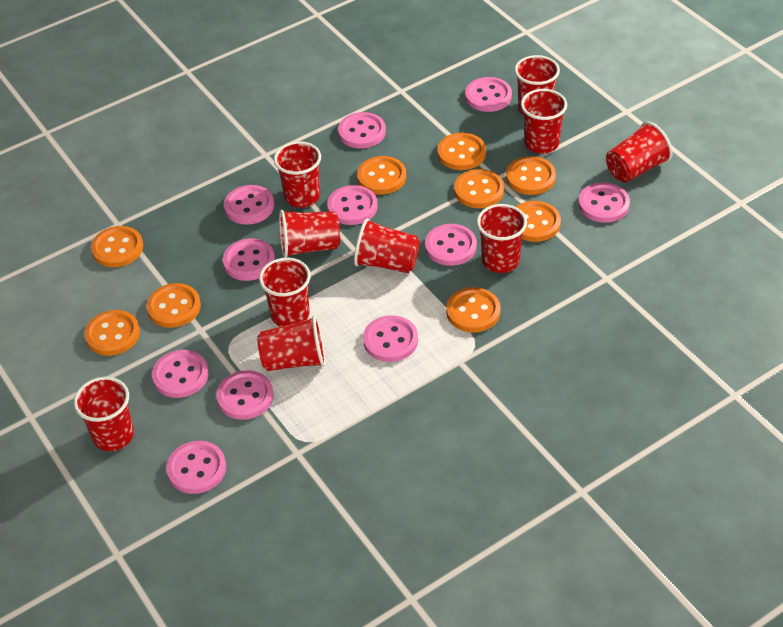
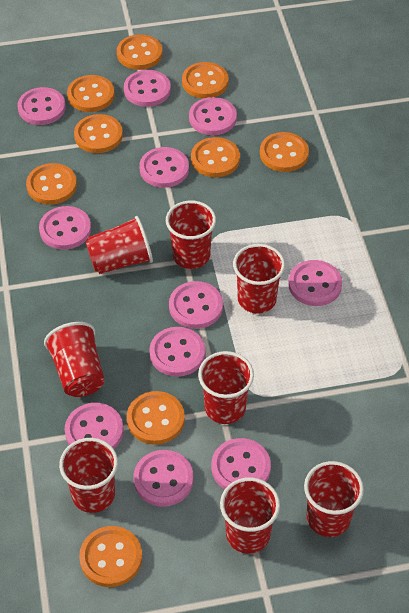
red cup: 10 -> 8

